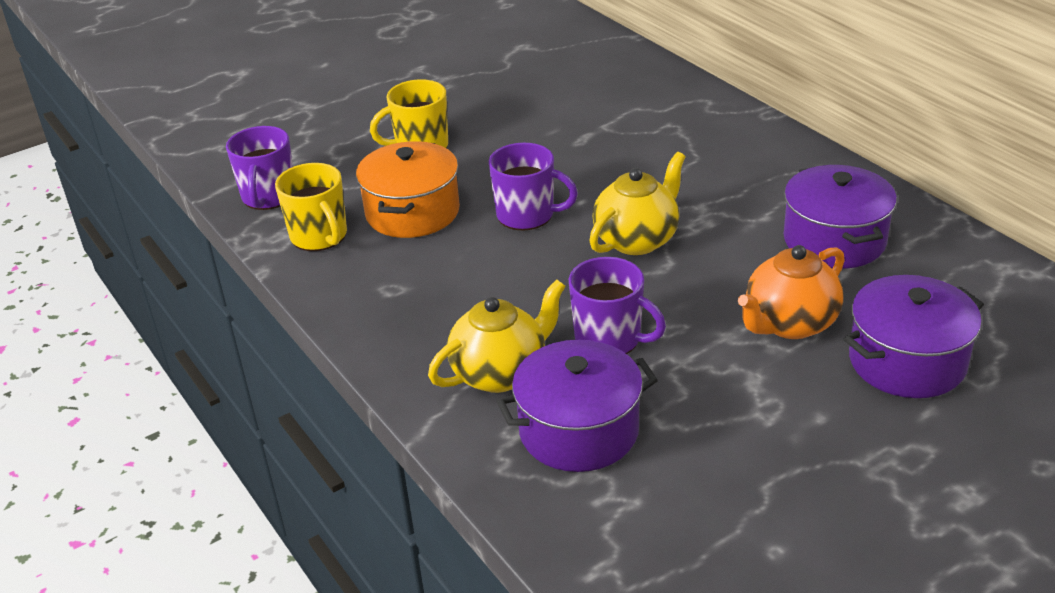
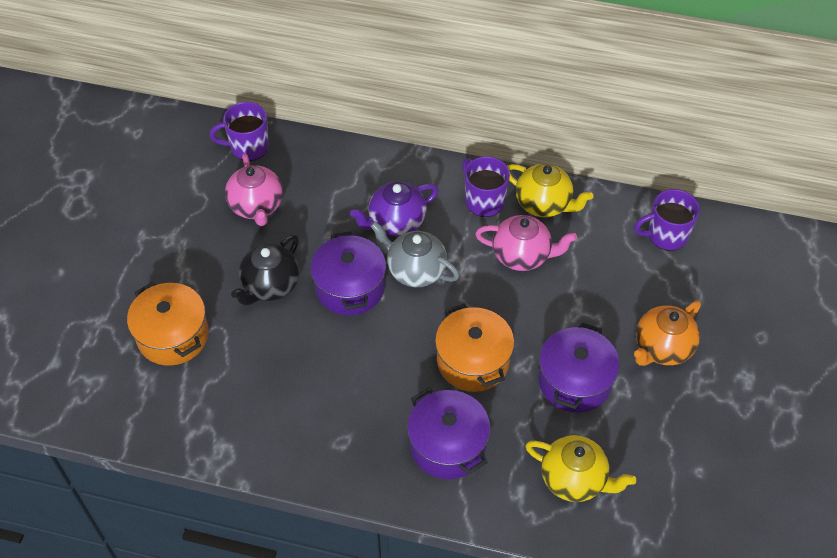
black teapot: 0 -> 1
grey teapot: 0 -> 1
orange pot: 1 -> 2
pink teapot: 0 -> 2
purple teapot: 0 -> 1
yellow mug: 2 -> 0

